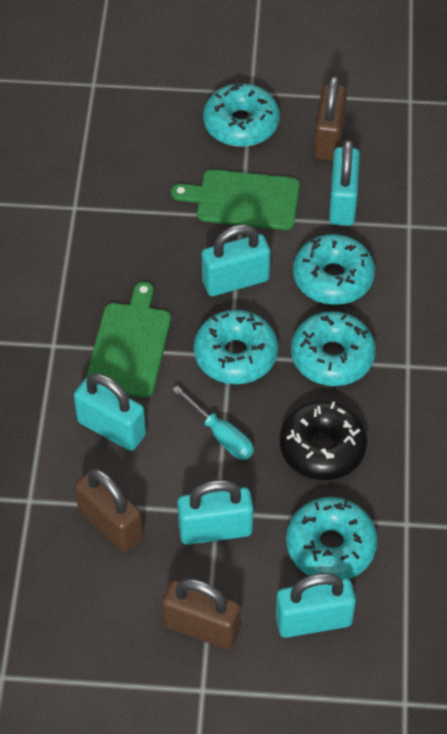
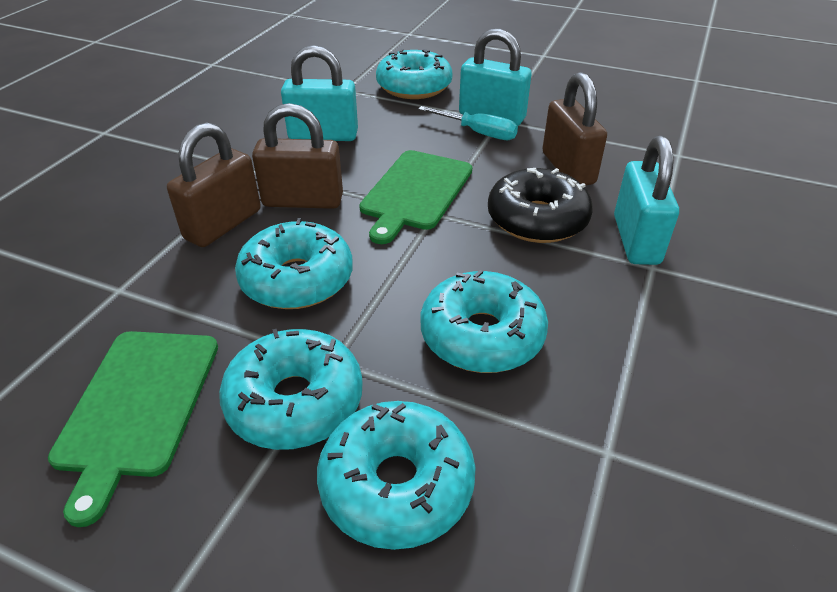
turquoise padlock: 5 -> 3

